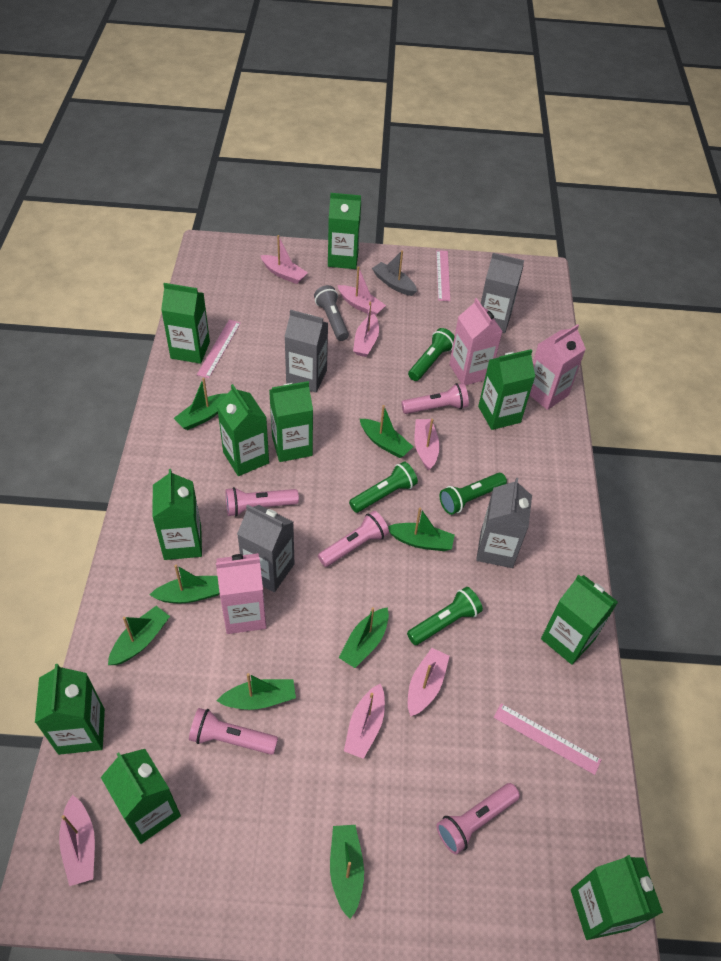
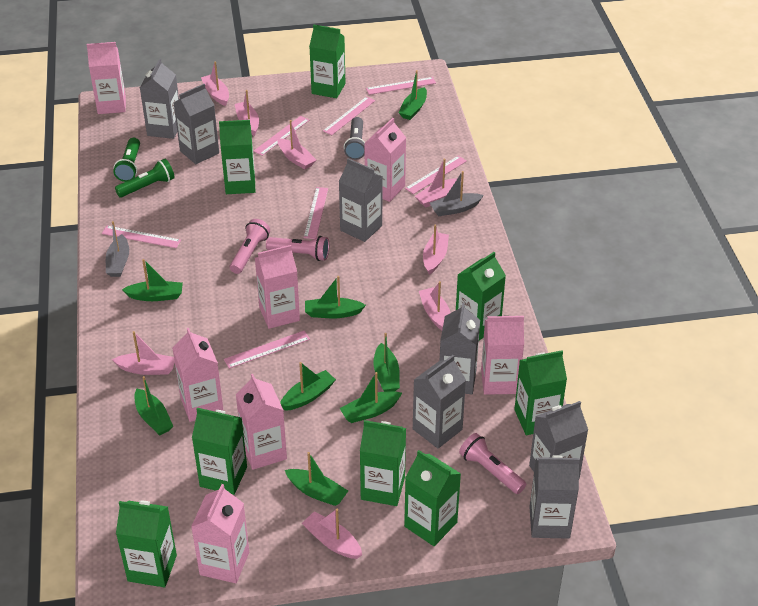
green carton: 10 -> 8
green flashlight: 4 -> 2
grey boat: 1 -> 2
grey carton: 4 -> 7
pink boat: 7 -> 8
pink carton: 3 -> 7
pink flashlight: 5 -> 3
pink ruler: 3 -> 7

